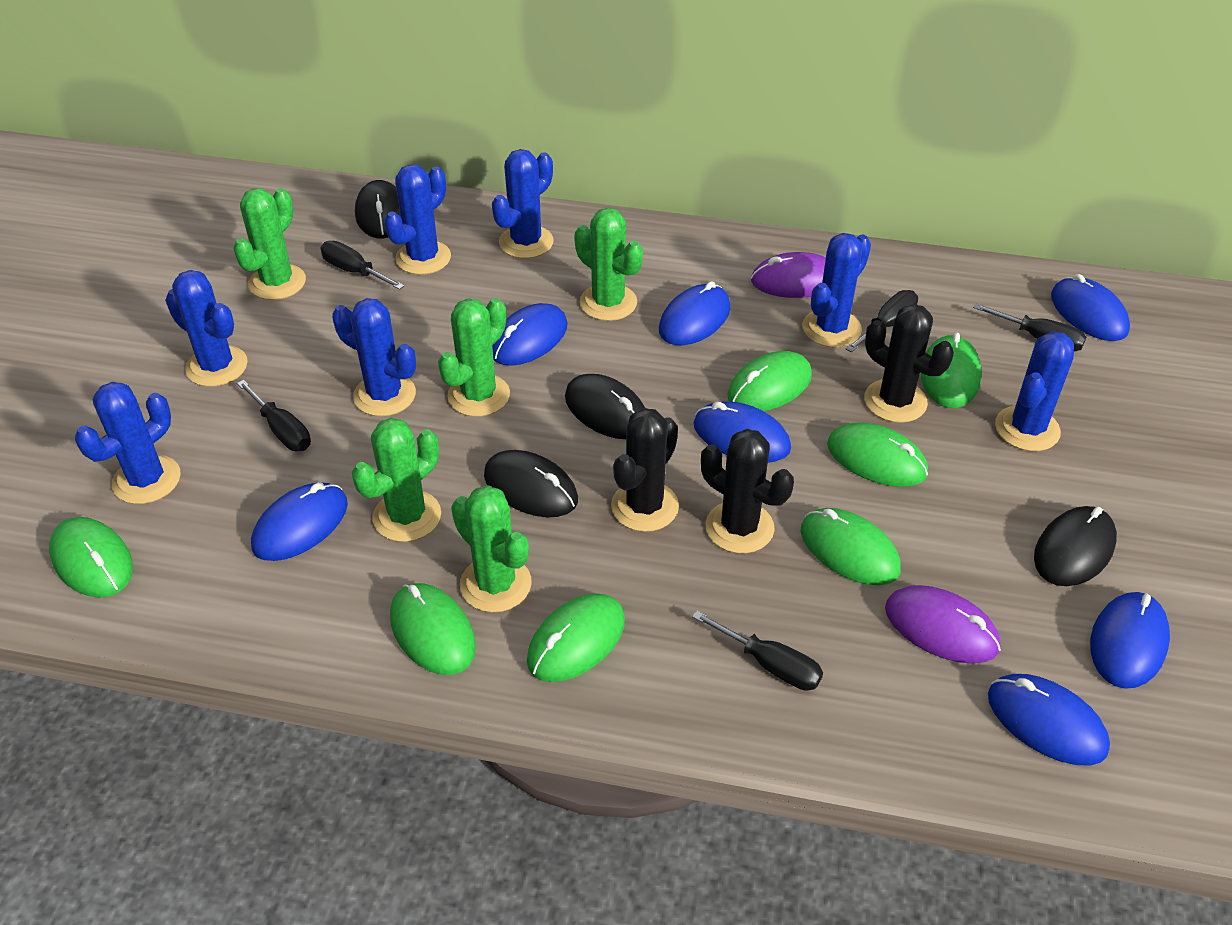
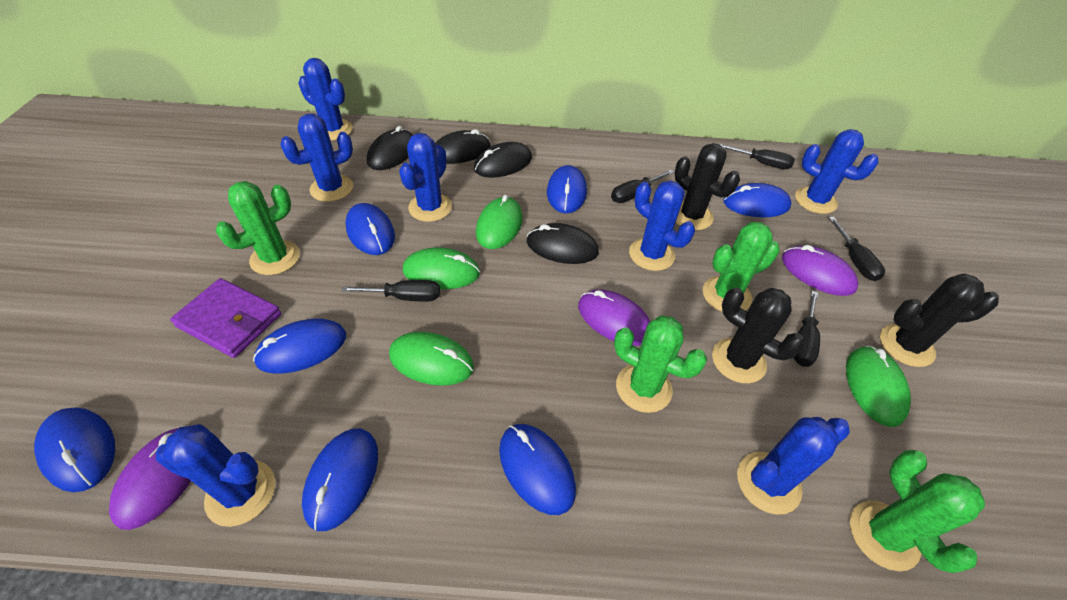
green cactus: 5 -> 4
green mouse: 7 -> 4
purple mouse: 2 -> 3
purple wallet: 0 -> 1

